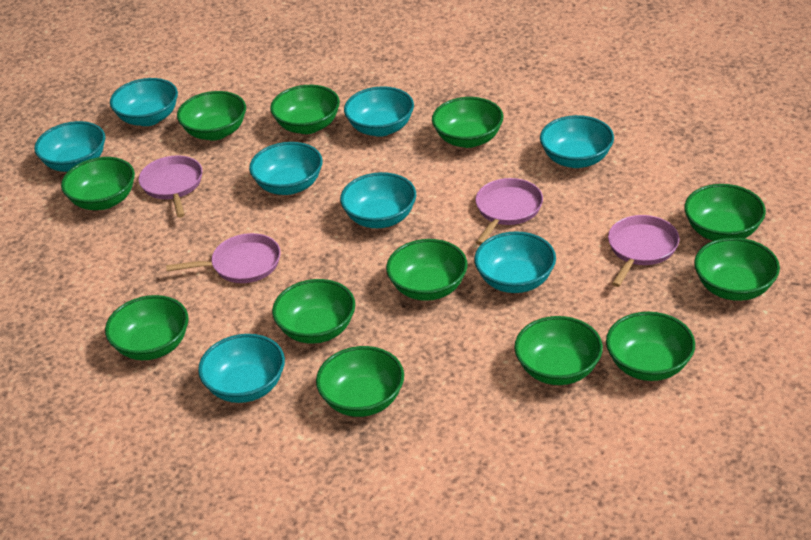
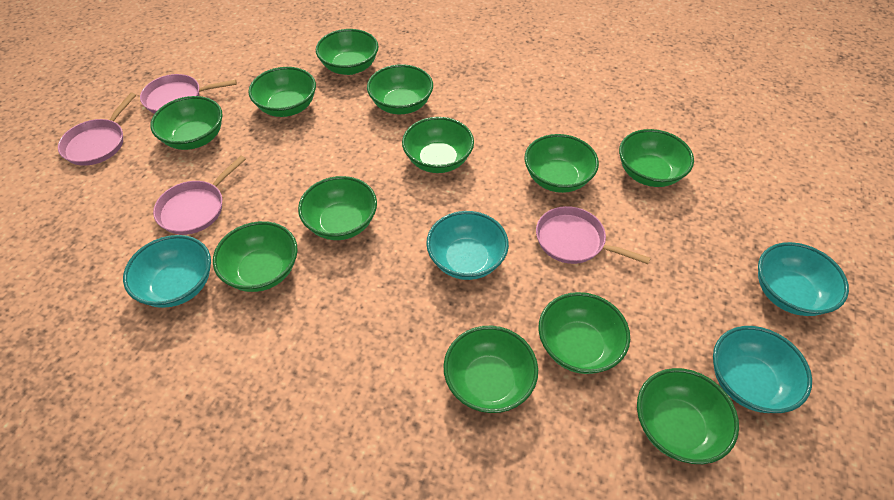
turquoise bowl: 8 -> 4

